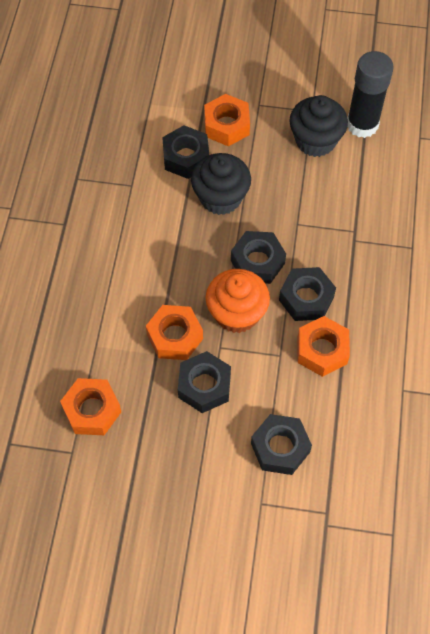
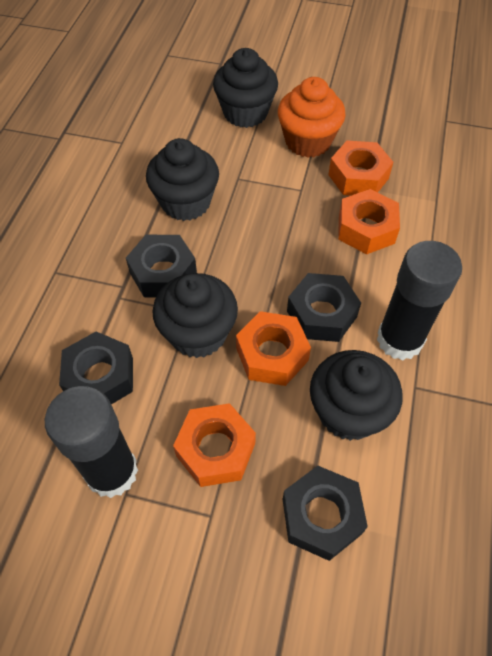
black cupcake: 2 -> 4
black glue stick: 1 -> 2
black nut: 5 -> 4

